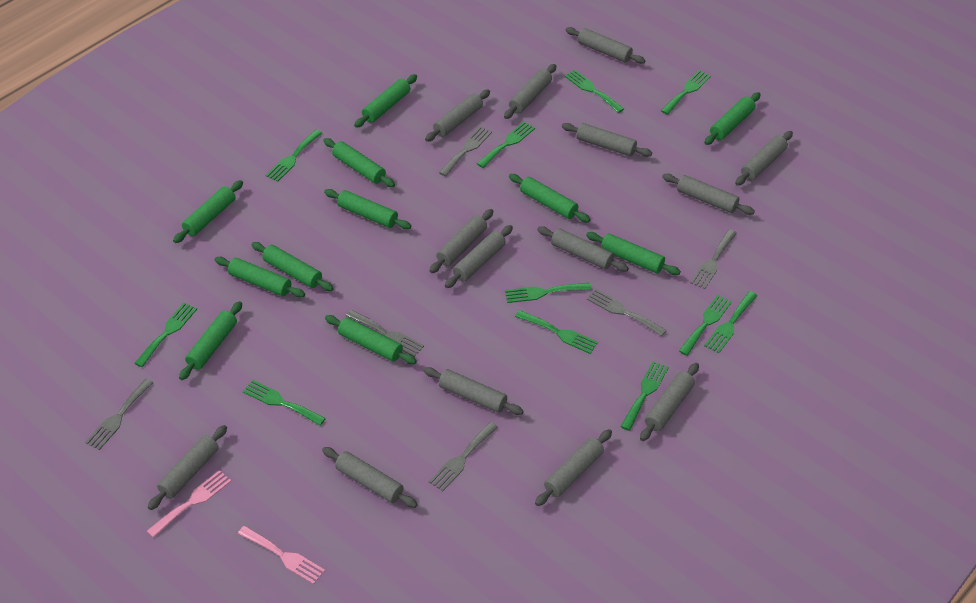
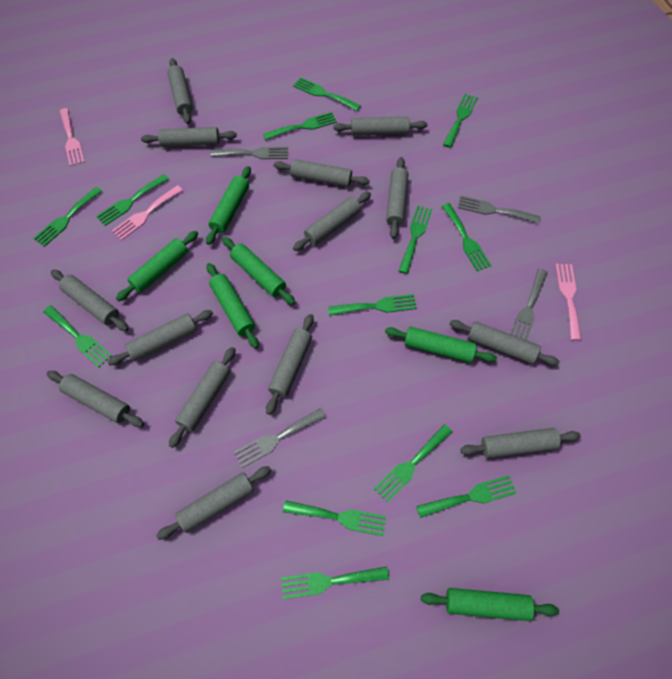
green fork: 11 -> 13
green rolling pin: 11 -> 6
grey fork: 6 -> 4
pink fork: 2 -> 3

